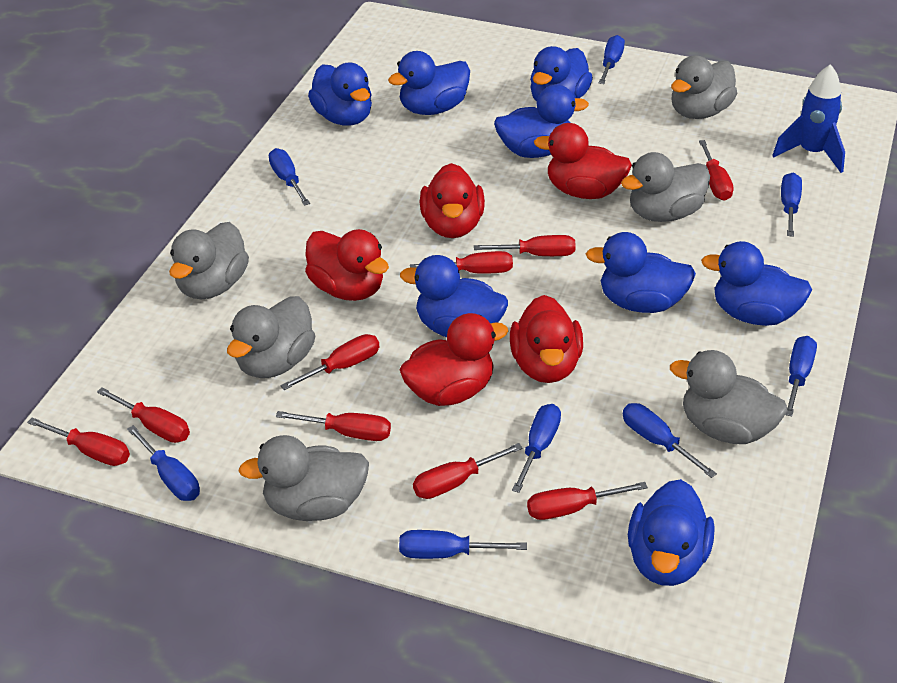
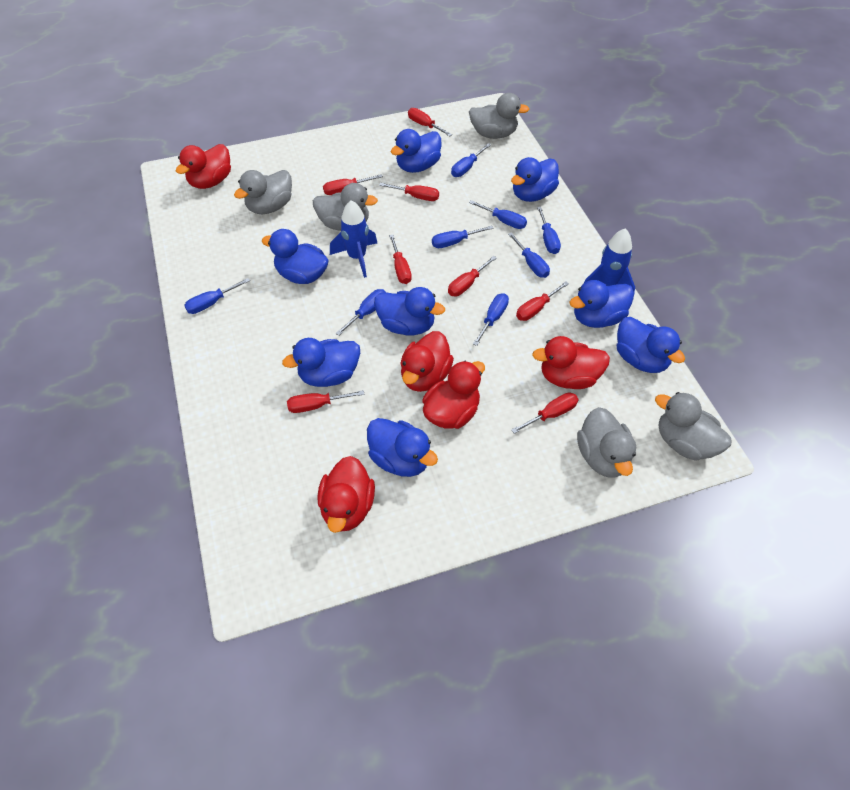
blue rocket: 1 -> 2
grey duck: 6 -> 5
red screwdriver: 9 -> 8

